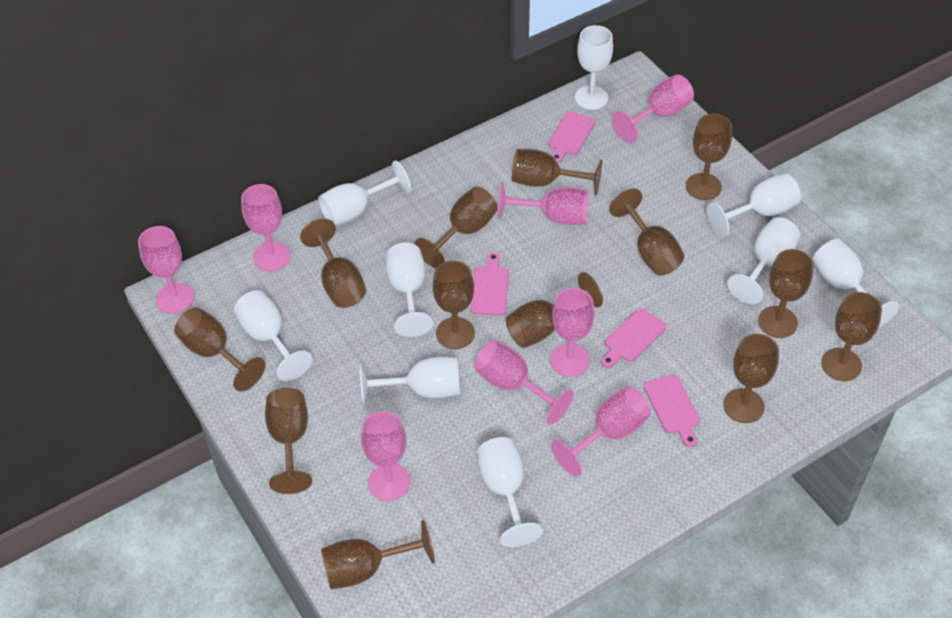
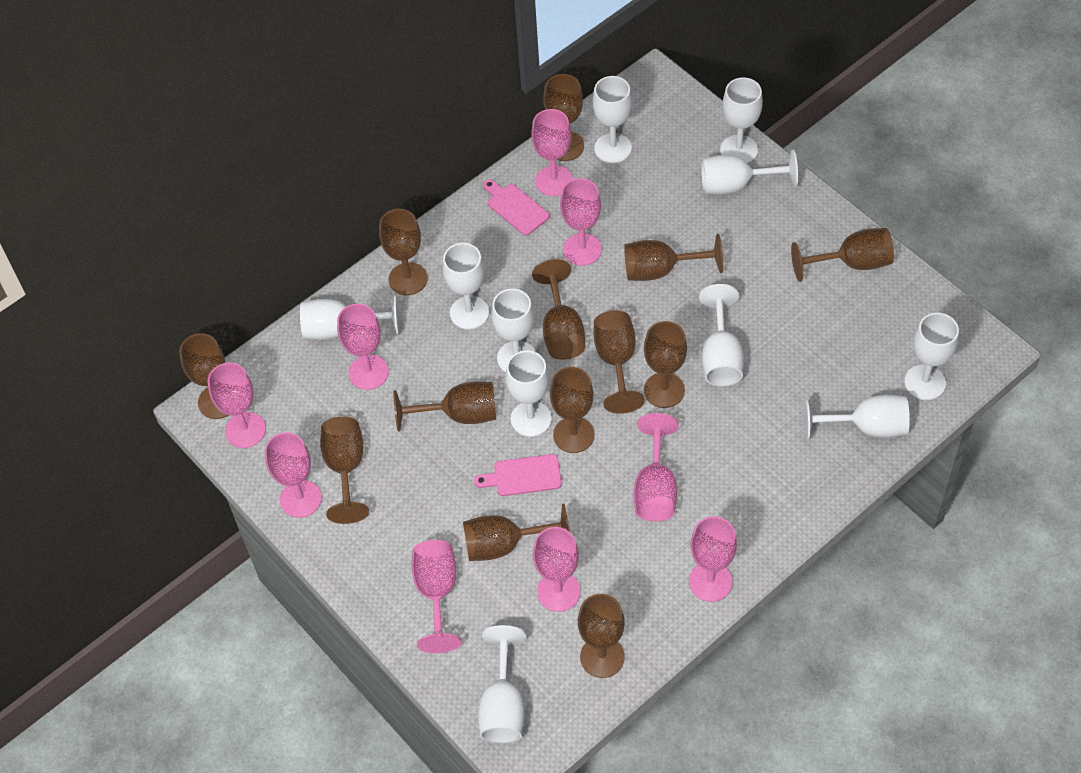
pink cutting board: 4 -> 2
pink goblet: 8 -> 9
white goblet: 9 -> 11

